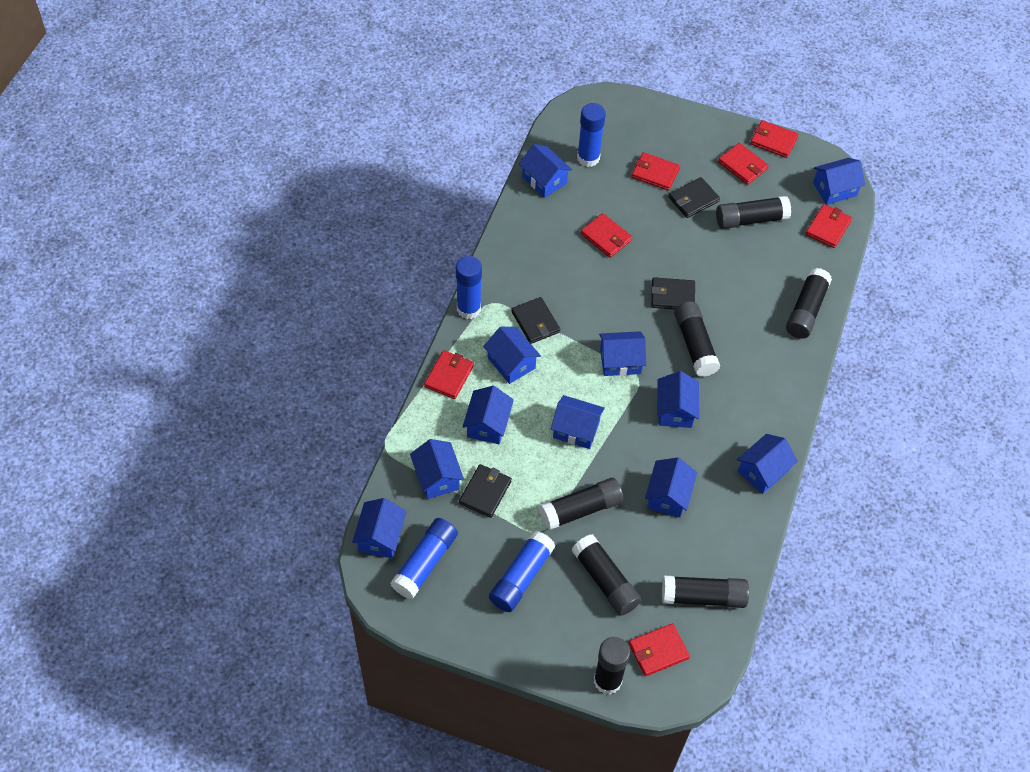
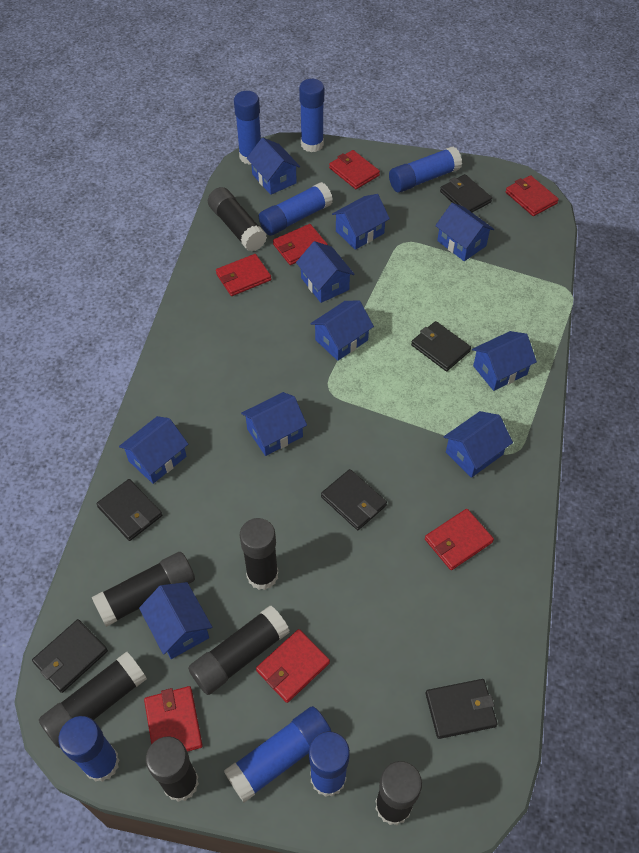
black wallet: 4 -> 6
blue glue stick: 4 -> 7
blue house: 11 -> 10

